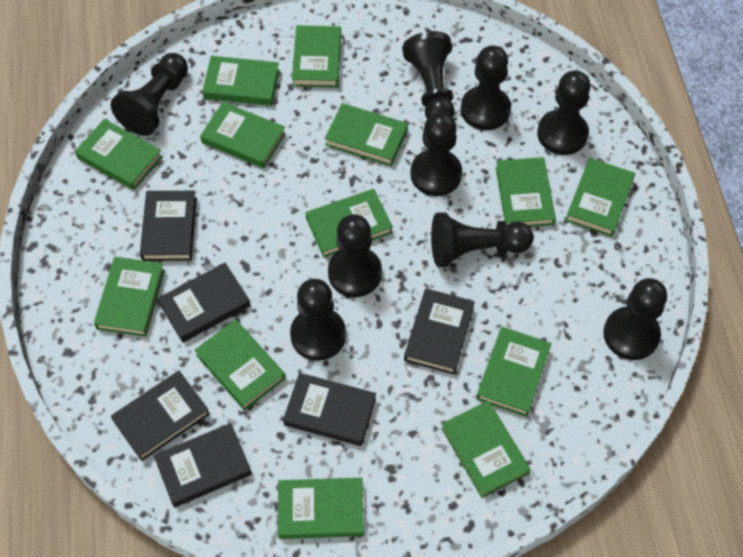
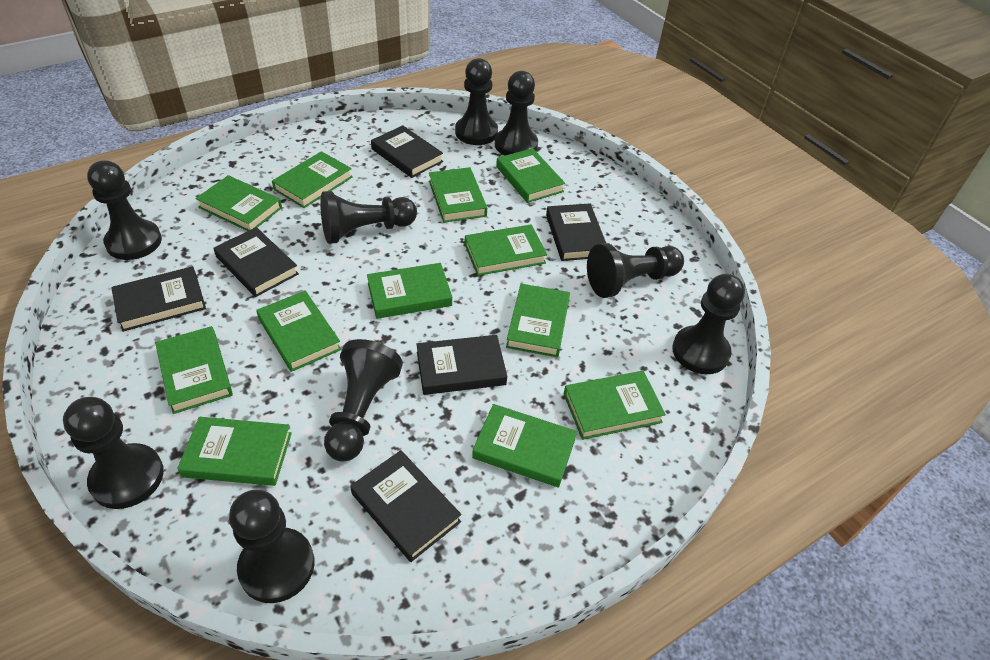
green book: 13 -> 12

